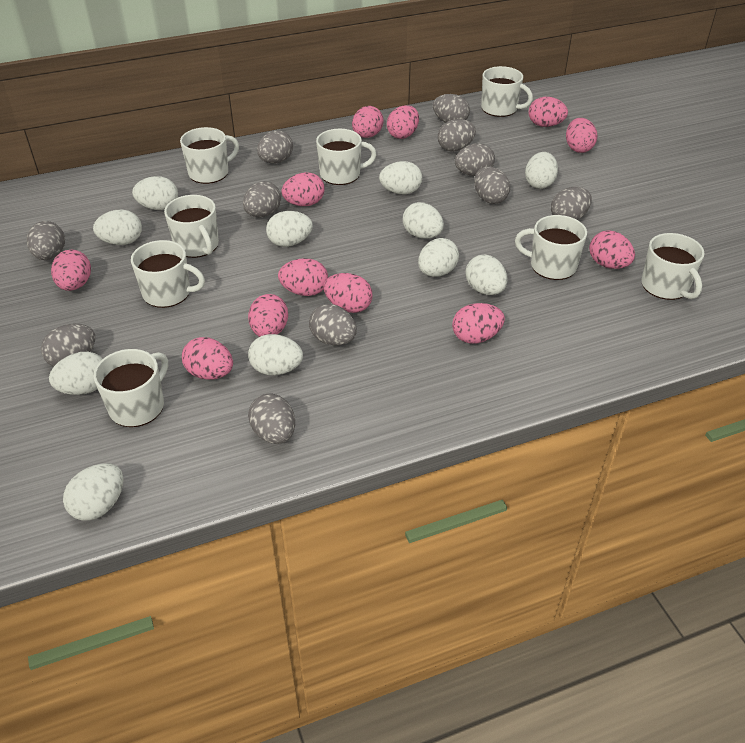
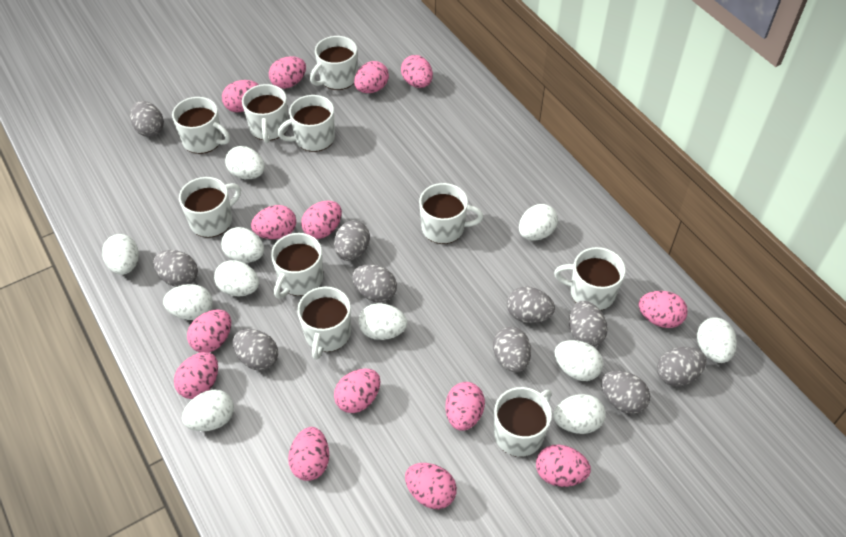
grey egg: 11 -> 10
pink egg: 12 -> 14
white mug: 8 -> 10

